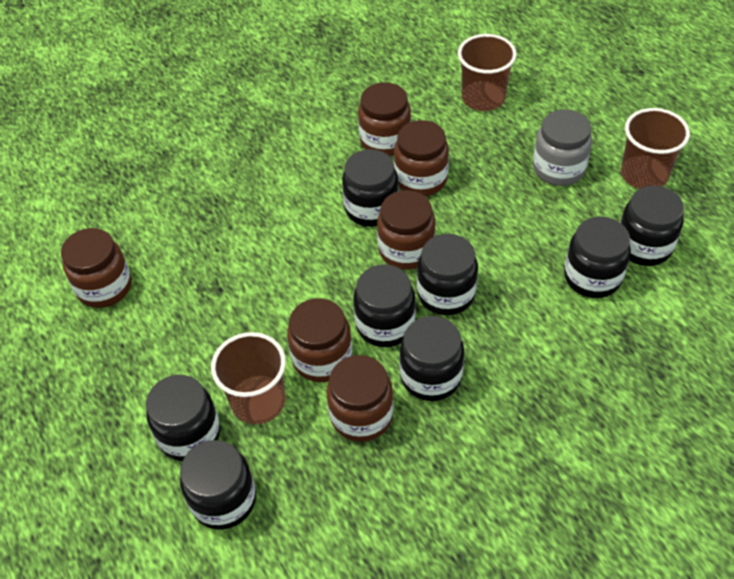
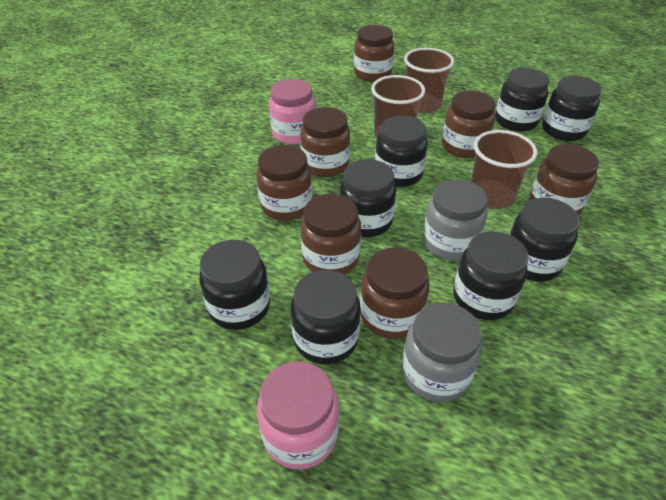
brown jar: 6 -> 7
grey jar: 1 -> 2
pink jar: 0 -> 2

